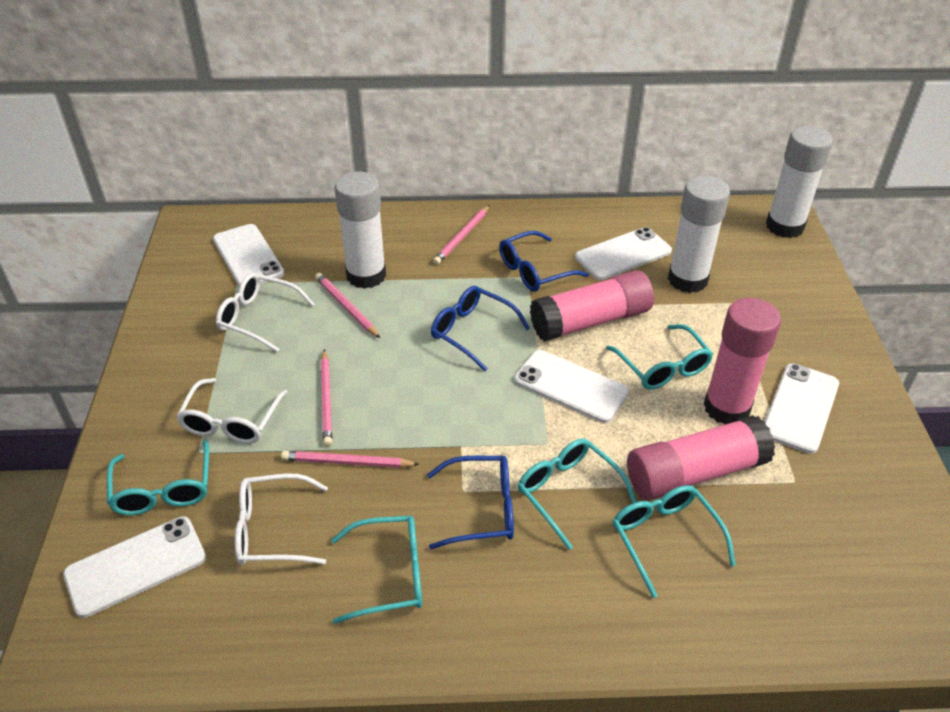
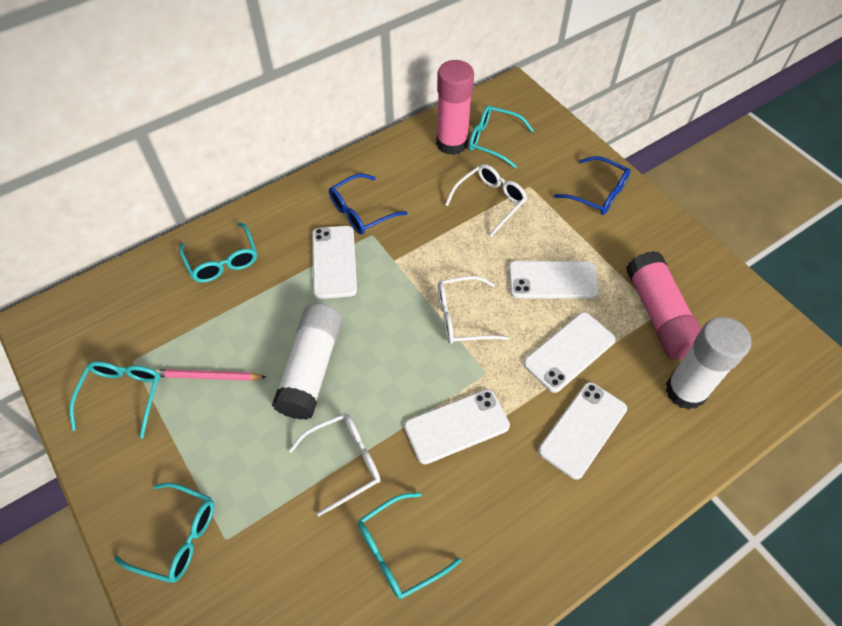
blue glasses: 3 -> 2
pink glue stick: 3 -> 2
pink pencil: 4 -> 1
white glue stick: 3 -> 2

